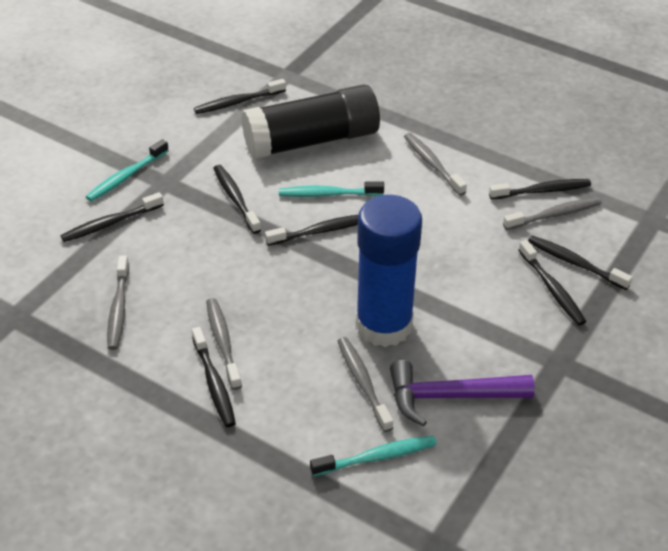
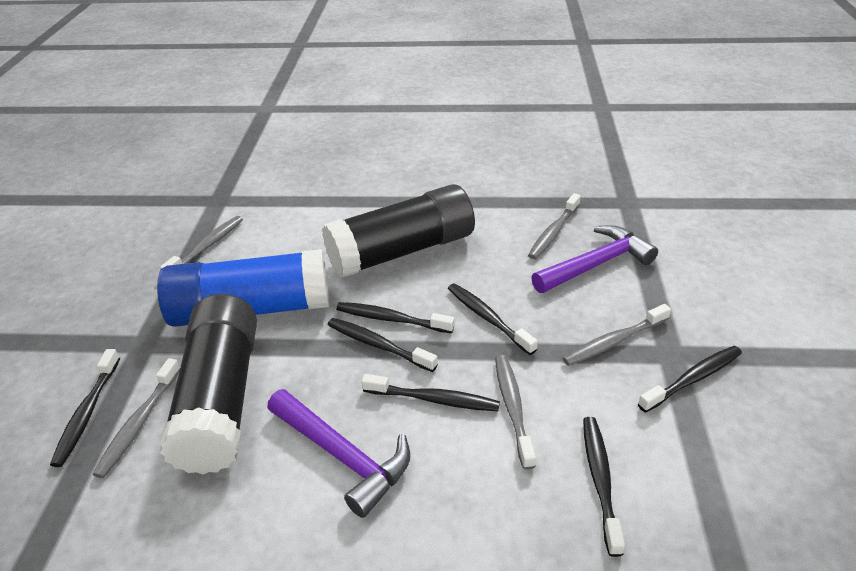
black glue stick: 1 -> 2
black toothbrush: 8 -> 7
purple hammer: 1 -> 2
turquoise toothbrush: 3 -> 0

